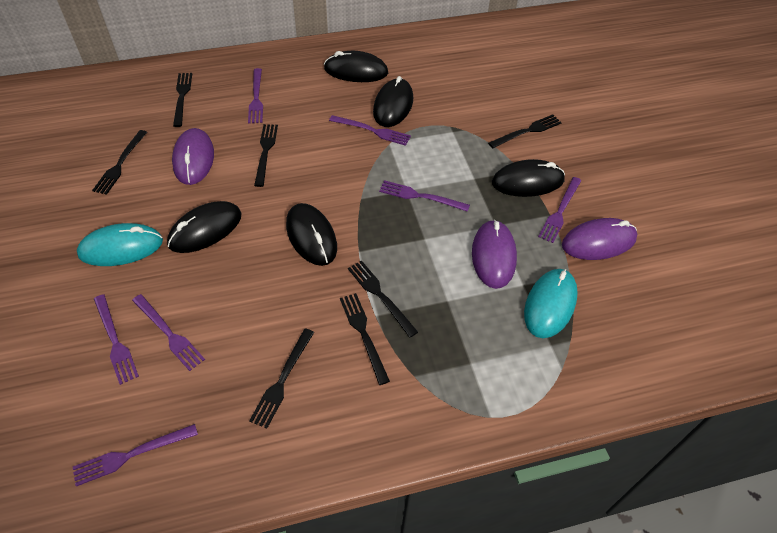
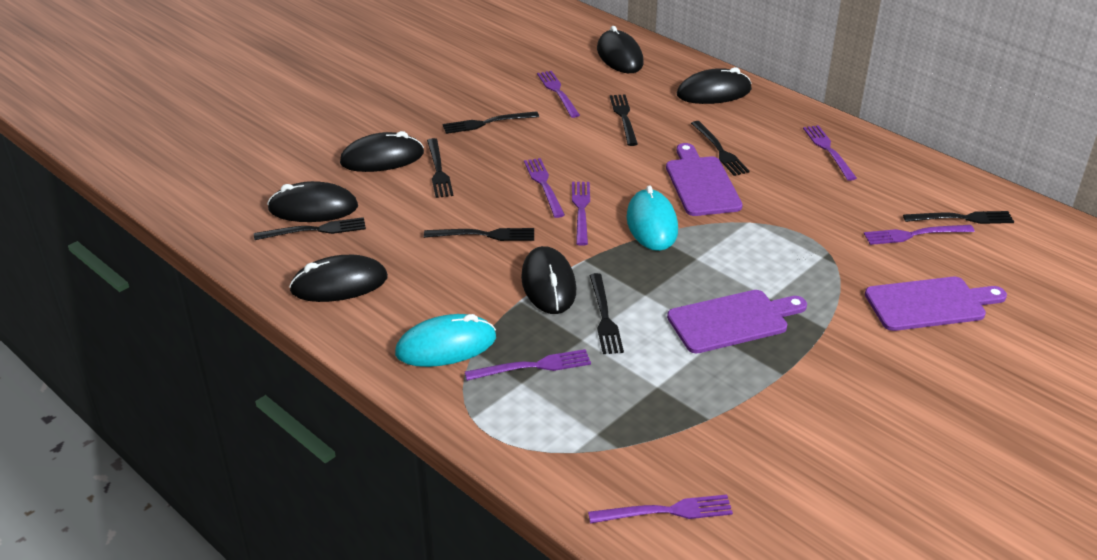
black fork: 7 -> 8
black mouse: 5 -> 6
purple cutting board: 0 -> 3
purple mouse: 3 -> 0

